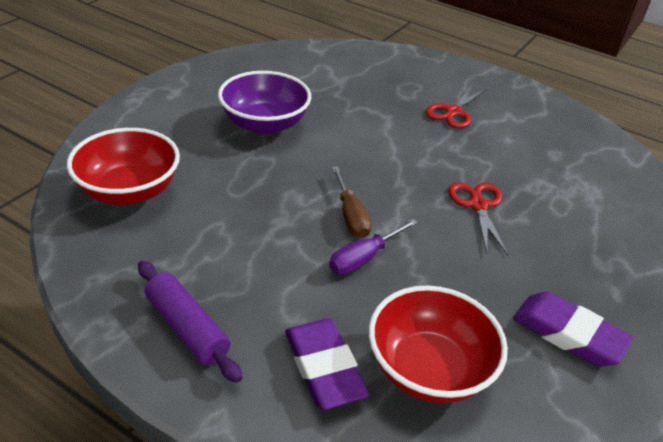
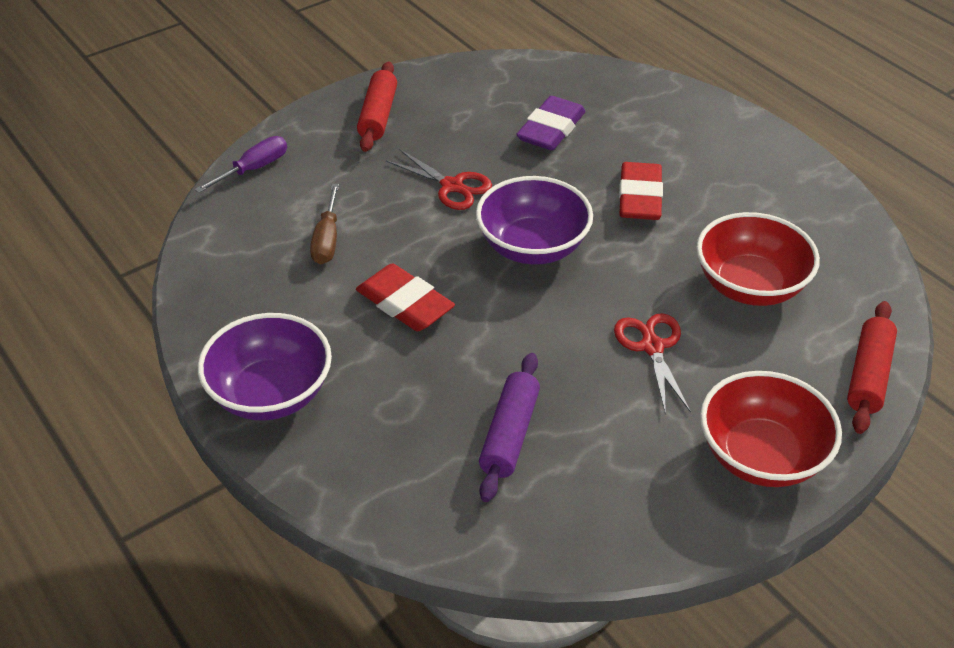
purple bowl: 1 -> 2
purple eraser: 2 -> 1
red eraser: 0 -> 2
red rolling pin: 0 -> 2

